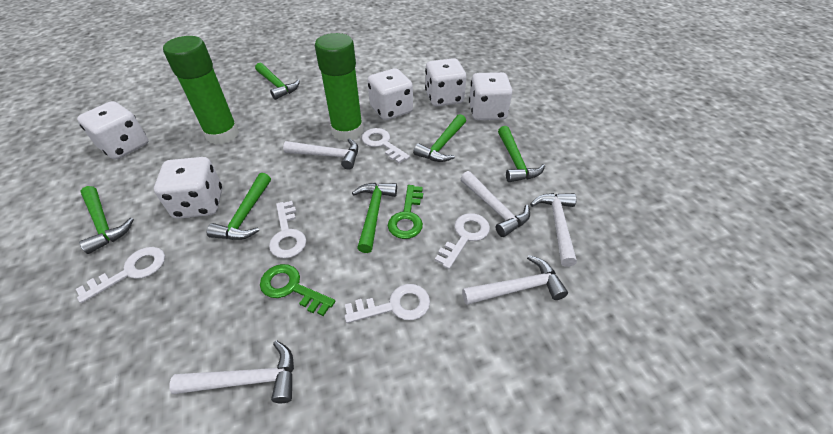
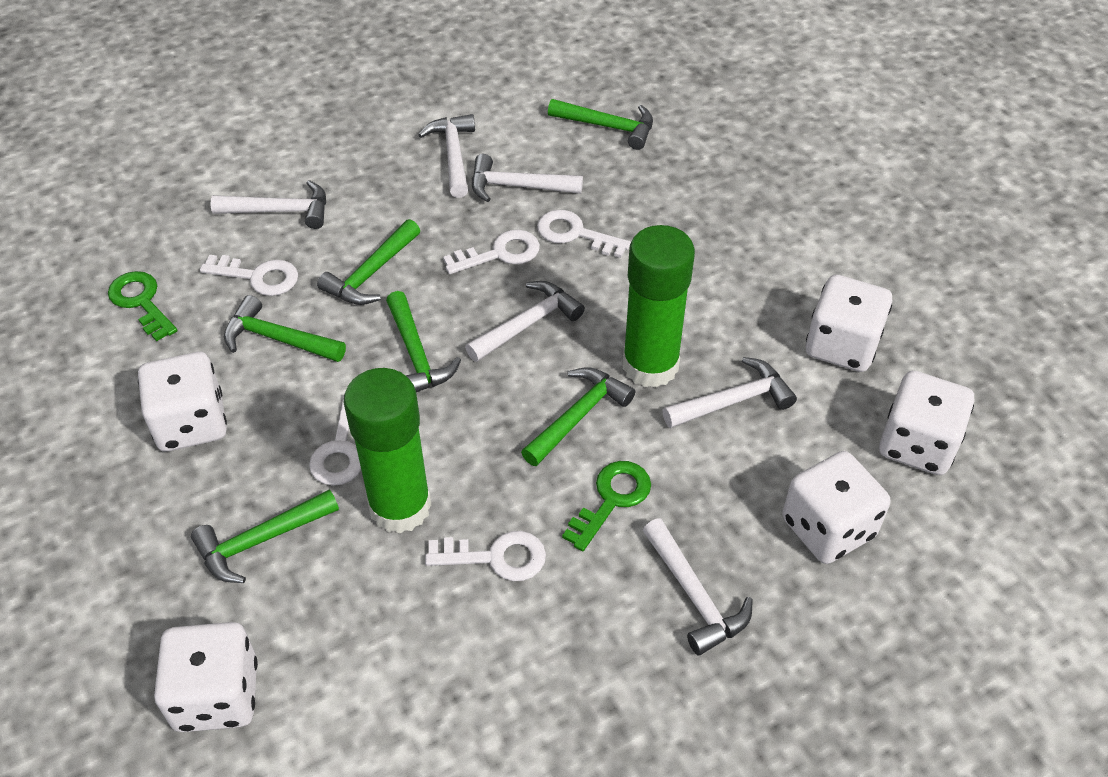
white hammer: 5 -> 6

